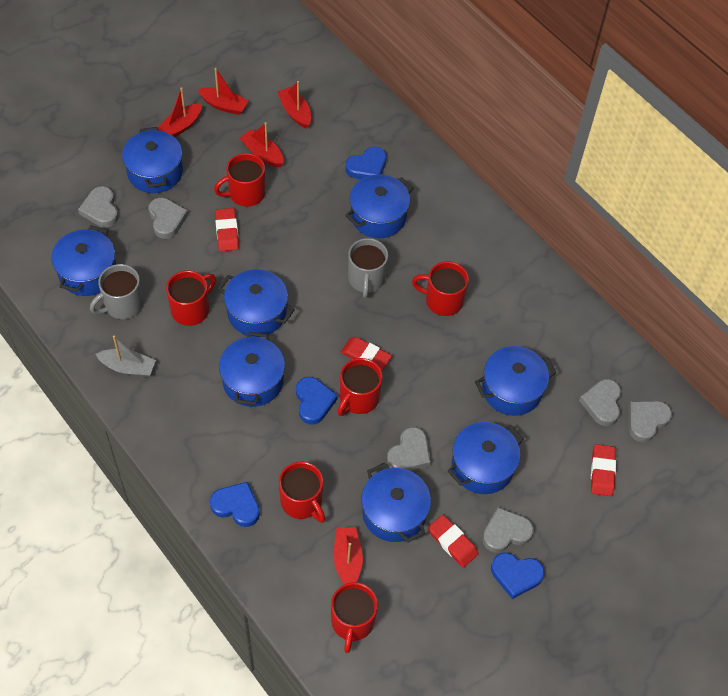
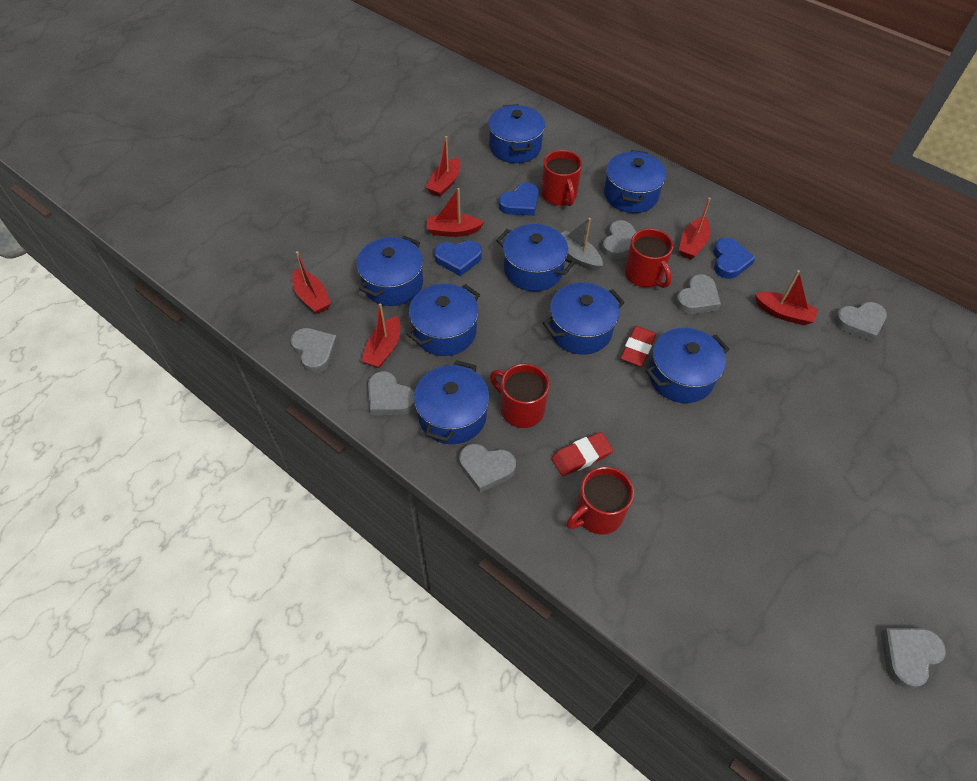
blue heart: 4 -> 3
grey heart: 6 -> 7
grey mug: 2 -> 0
red boat: 5 -> 6
red eraser: 4 -> 2
red mug: 6 -> 4

